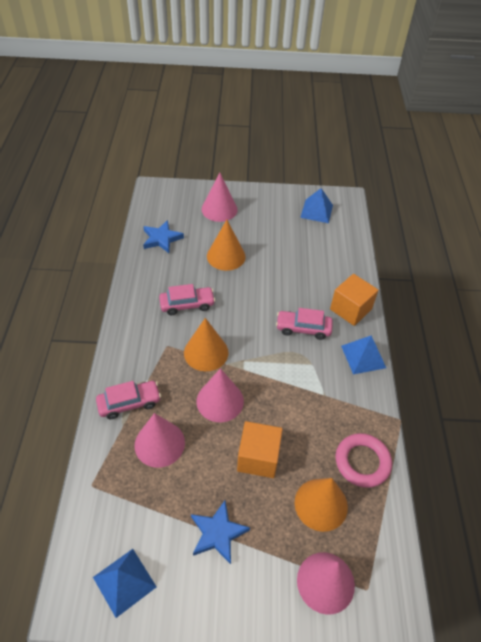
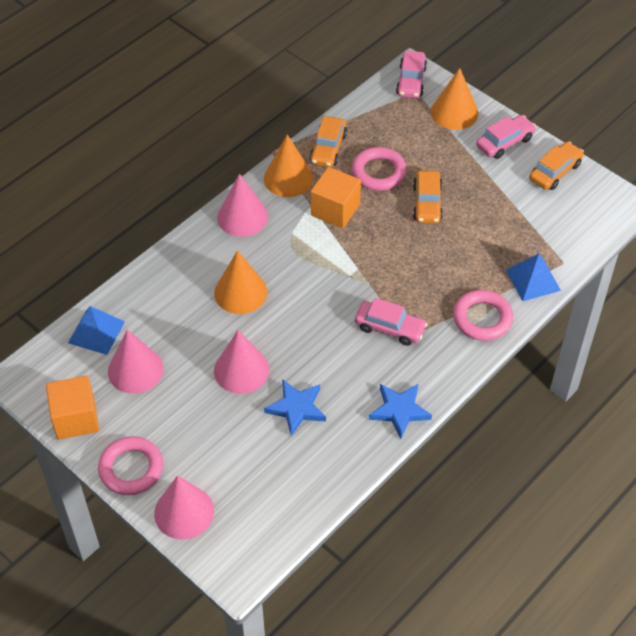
blue pyramid: 3 -> 2
orange car: 0 -> 3
pink ring: 1 -> 3

